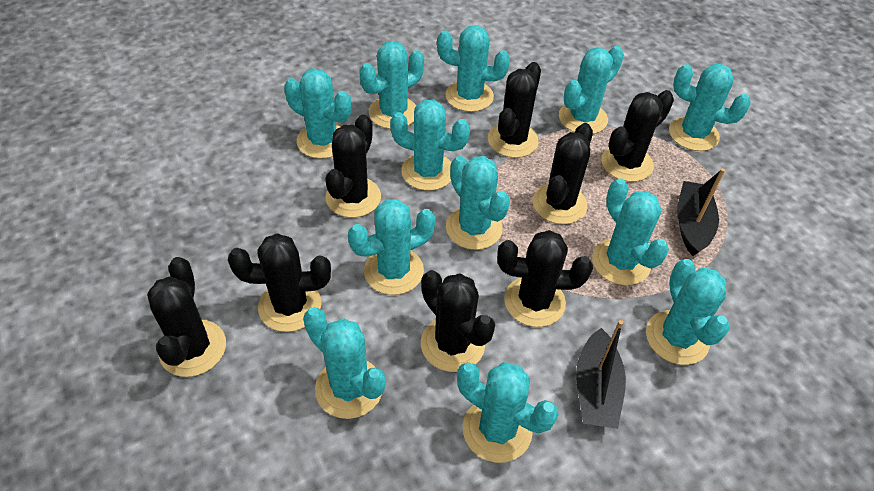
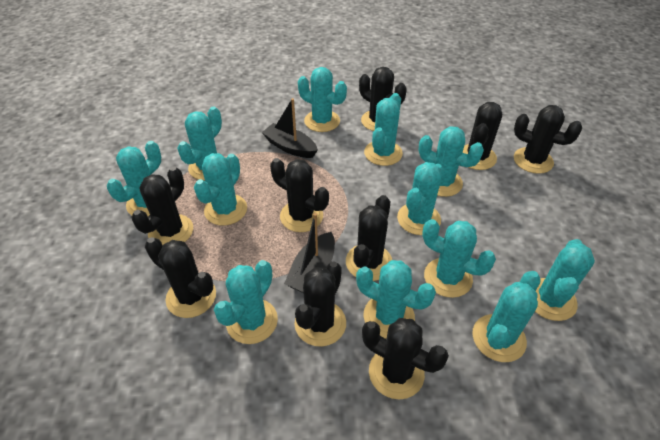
black cactus: 8 -> 9

